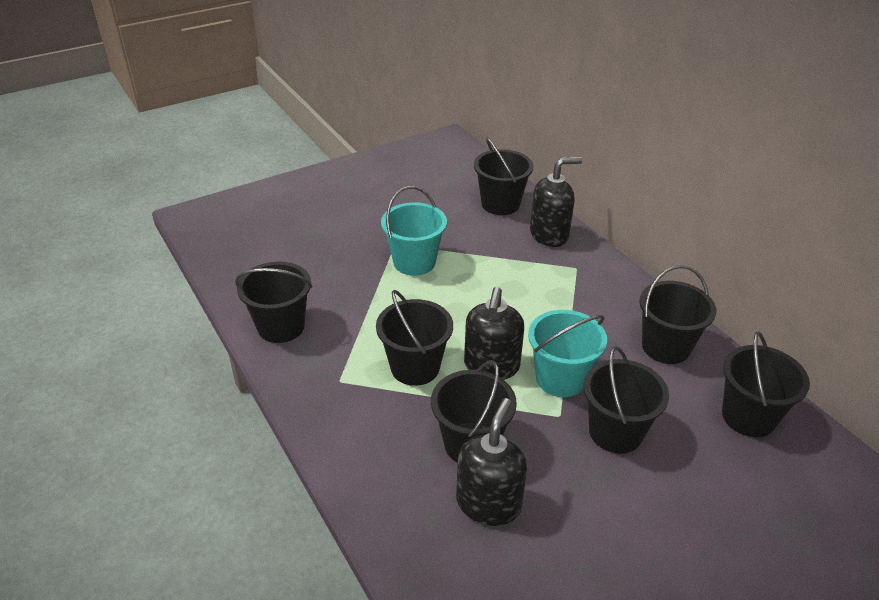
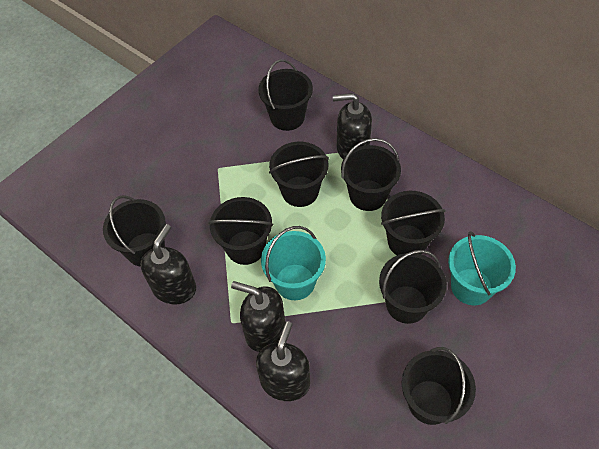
black bucket: 7 -> 8
black soap dispenser: 3 -> 4

